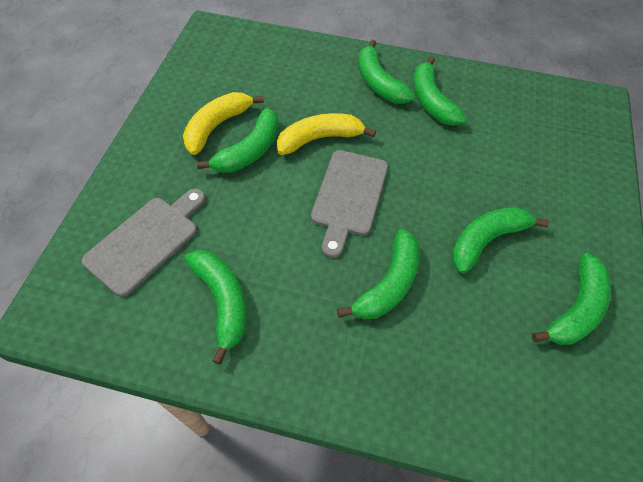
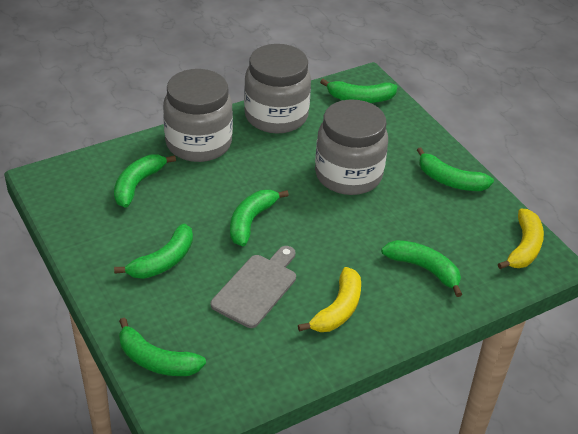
grey cutting board: 2 -> 1
grey jar: 0 -> 3

